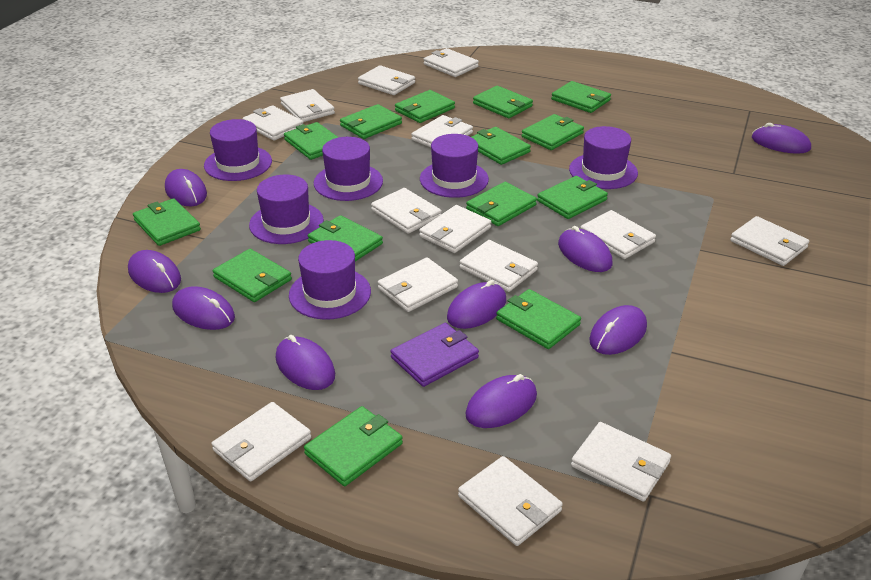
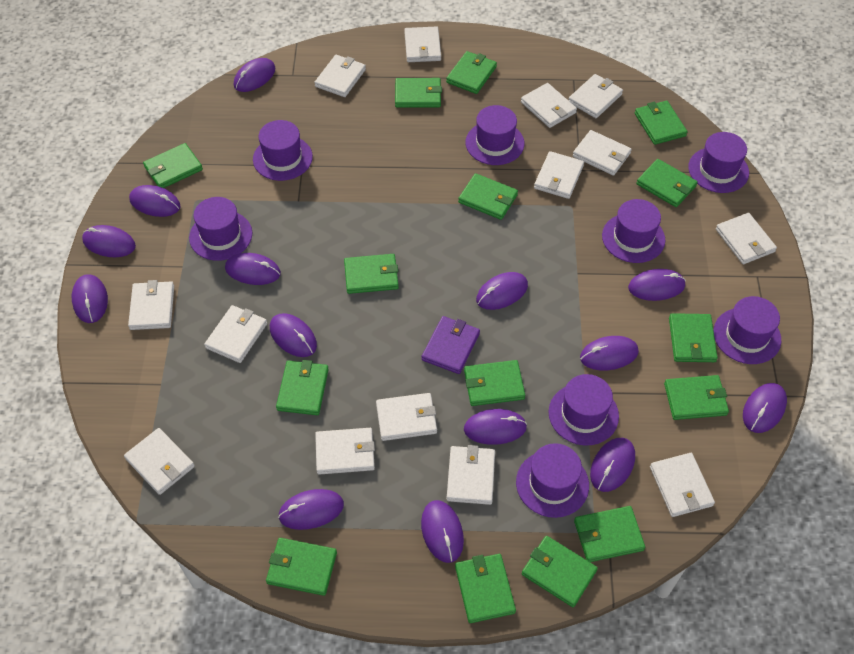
green wallet: 14 -> 15
purple hat: 6 -> 8
purple mouse: 9 -> 14

